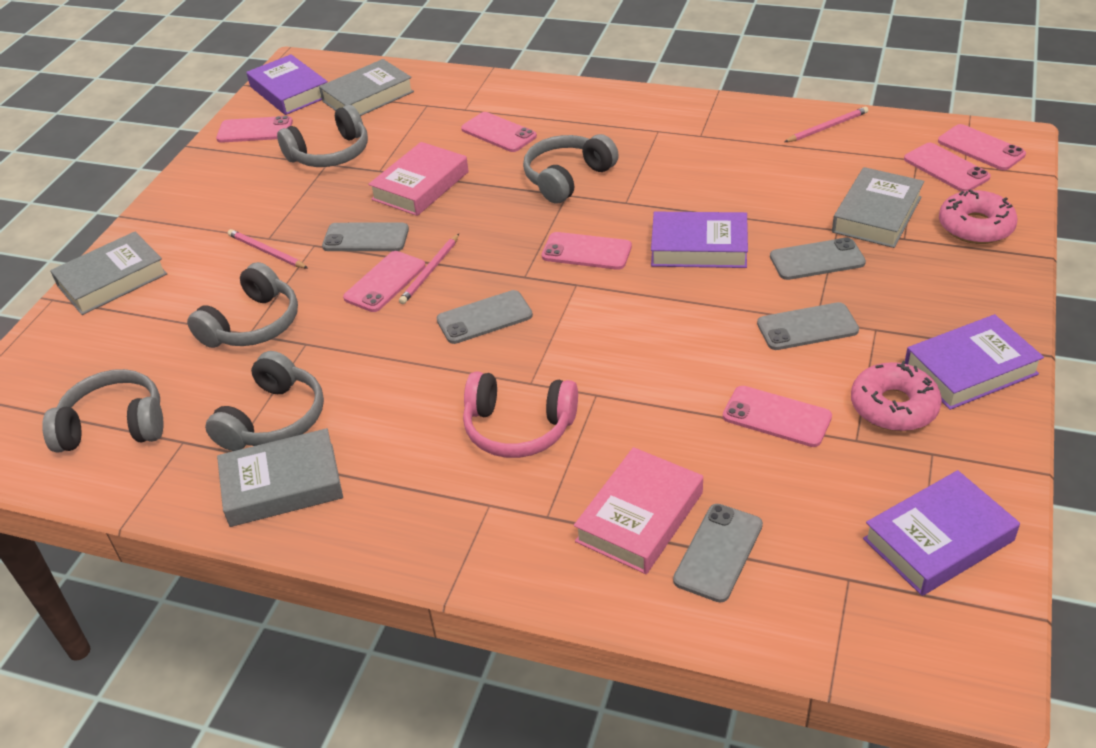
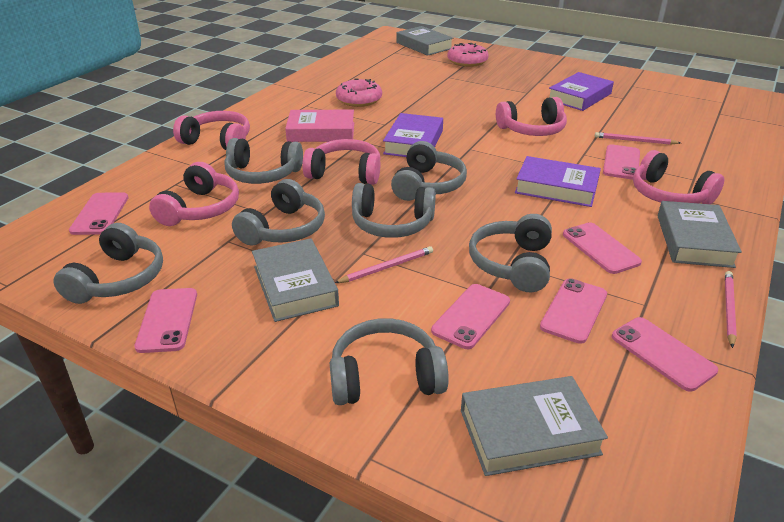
grey headphones: 5 -> 7
grey phone: 5 -> 0
pink book: 2 -> 1
pink headphones: 1 -> 5
purple book: 4 -> 3

